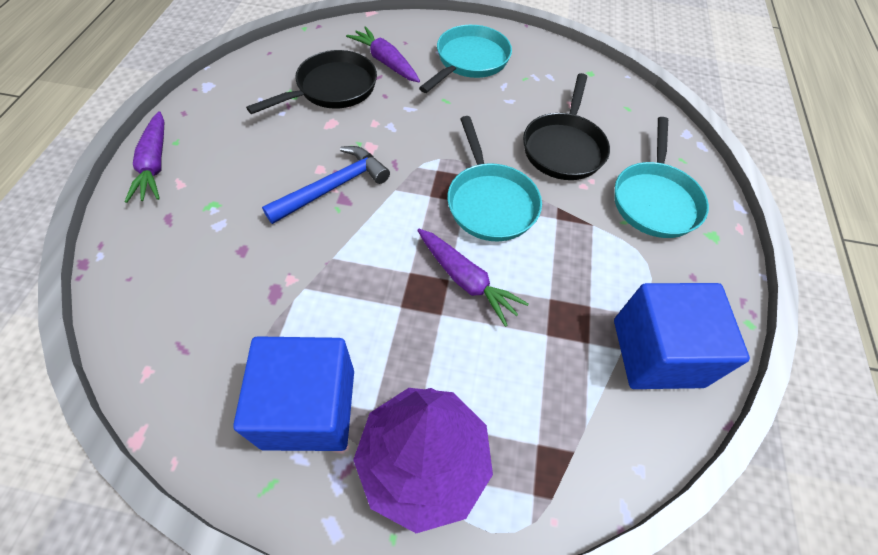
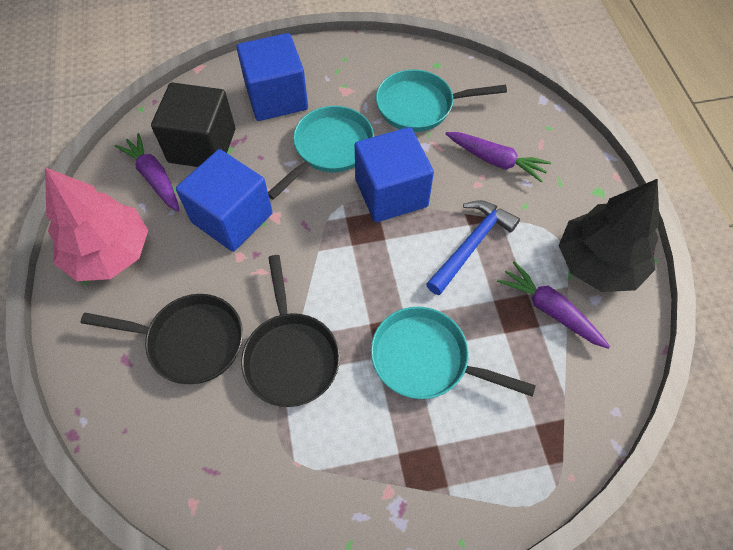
black cube: 0 -> 1
black tree: 0 -> 1
blue cube: 2 -> 3
pink tree: 0 -> 1
purple tree: 1 -> 0

